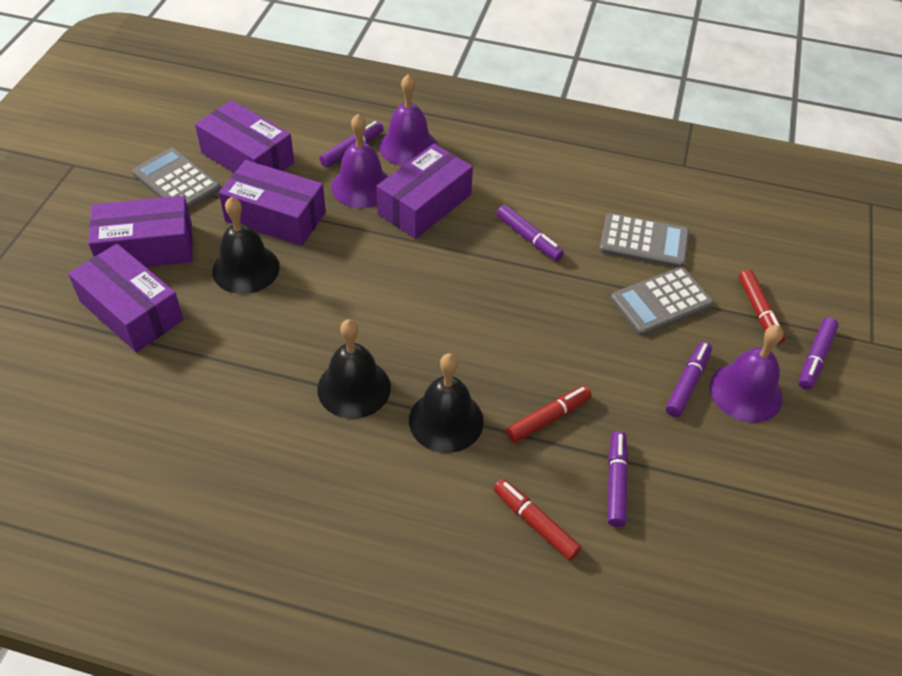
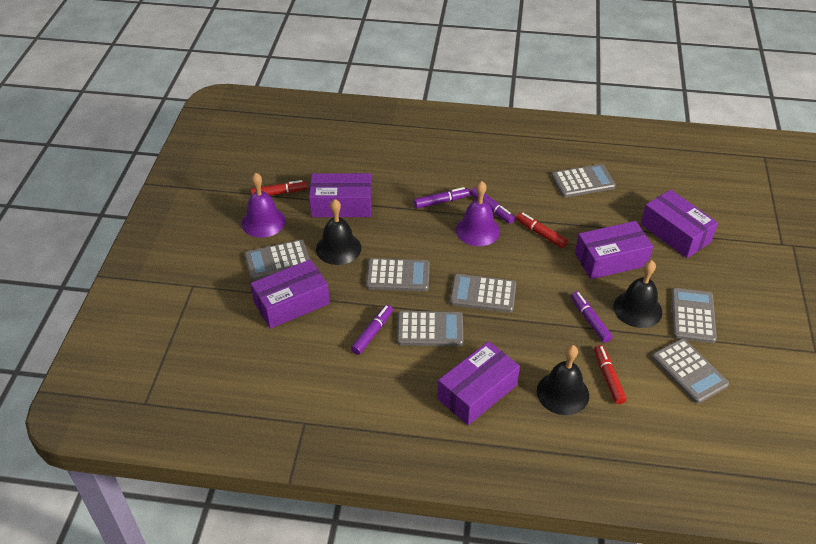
grey calculator: 3 -> 7
purple bell: 3 -> 2
purple marker: 5 -> 4

